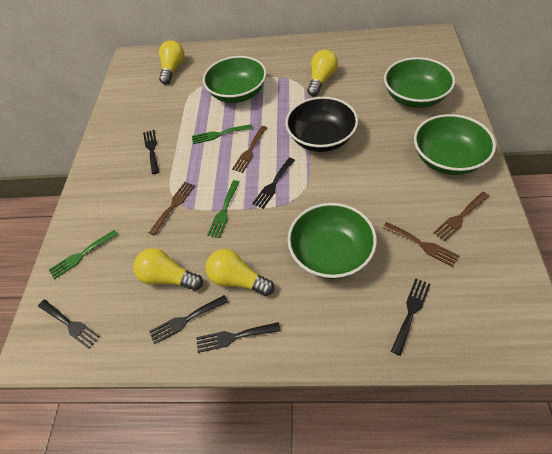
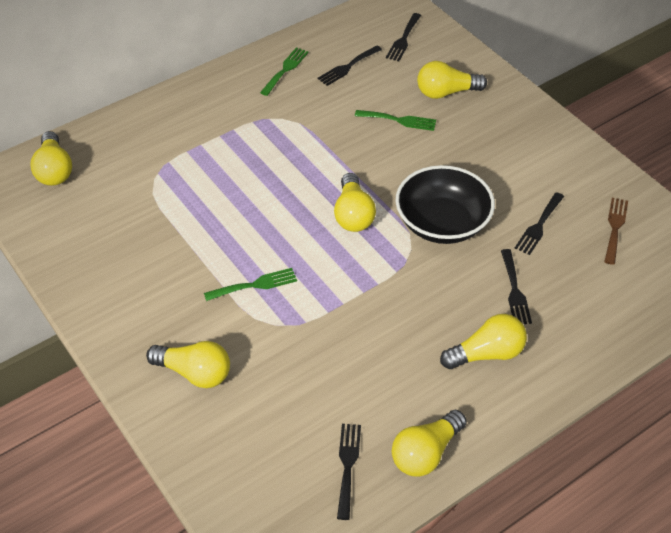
black fork: 6 -> 5
brown fork: 4 -> 1
green bowl: 4 -> 0
yellow light bulb: 4 -> 6

